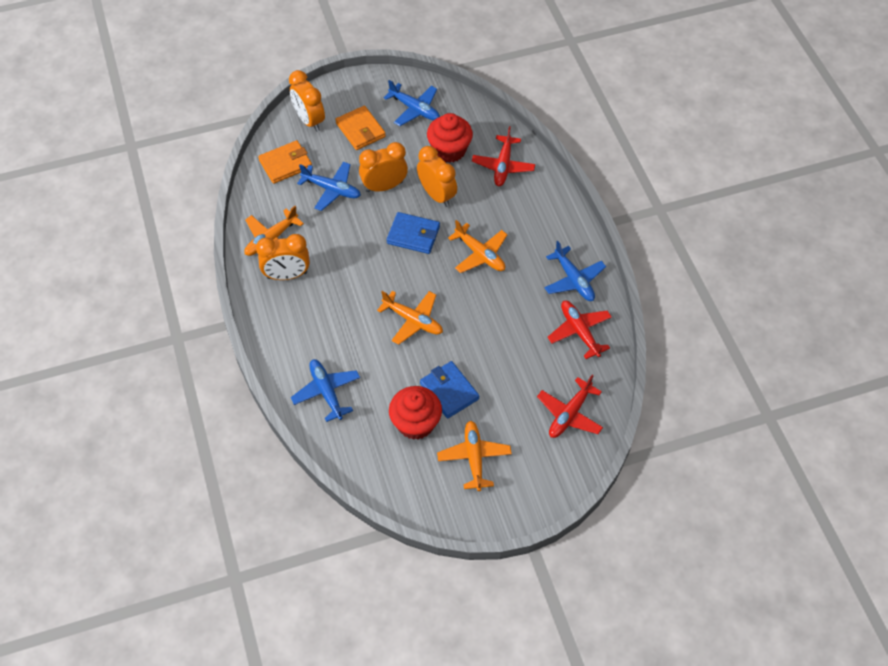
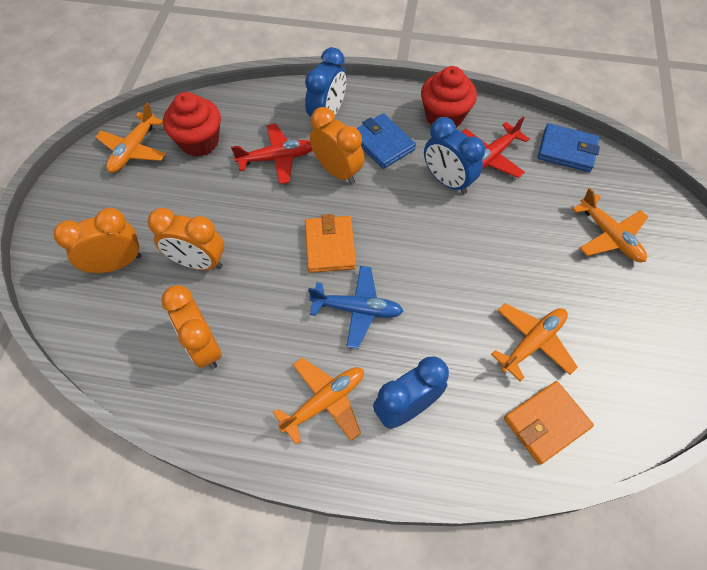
blue clock: 0 -> 3
blue plane: 4 -> 1
red plane: 3 -> 2

